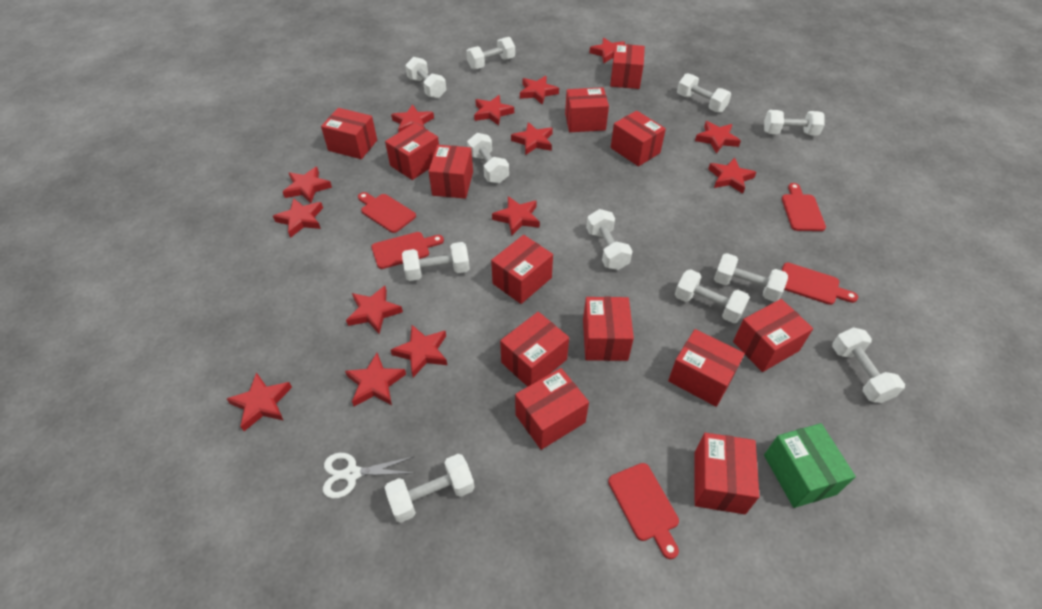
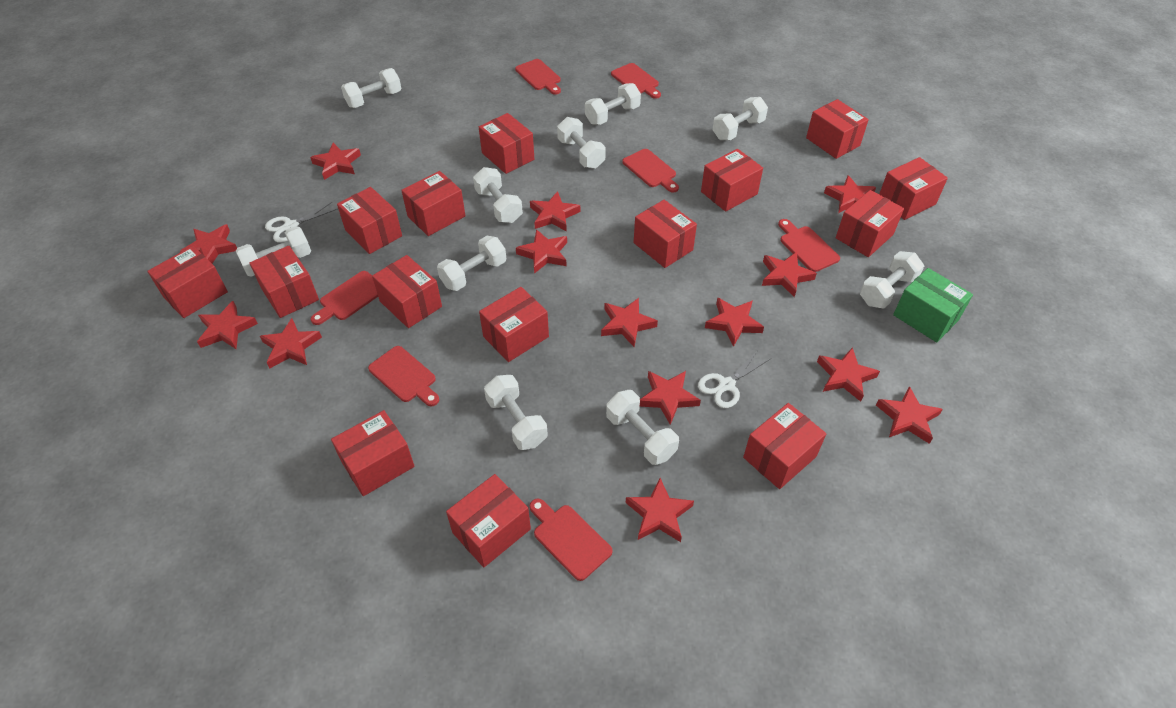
red box: 13 -> 15
red cutting board: 5 -> 7
white dumbbell: 11 -> 10
white scissors: 1 -> 2

